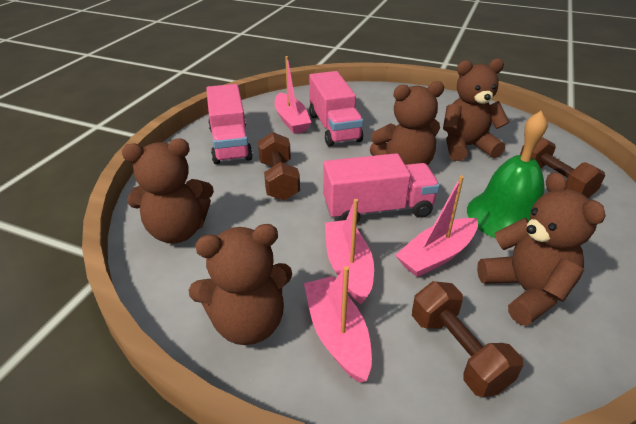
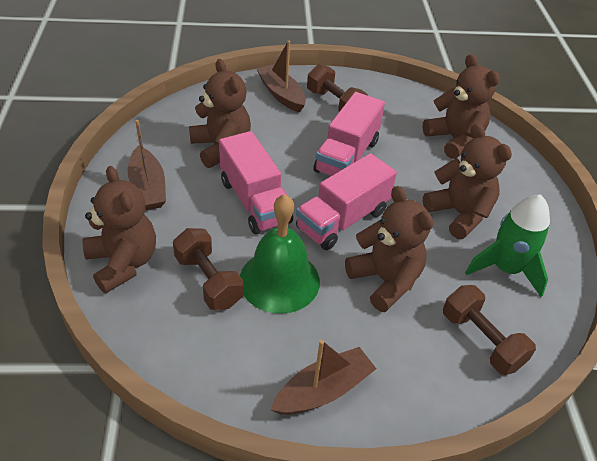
brown boat: 0 -> 3
green rocket: 0 -> 1
pink boat: 4 -> 0

